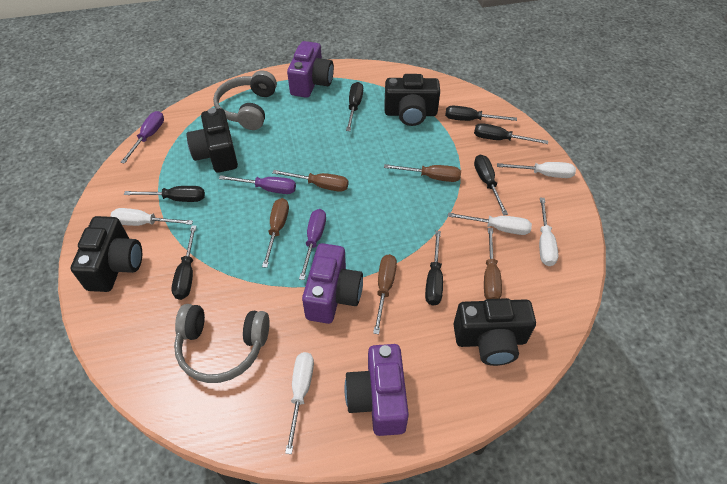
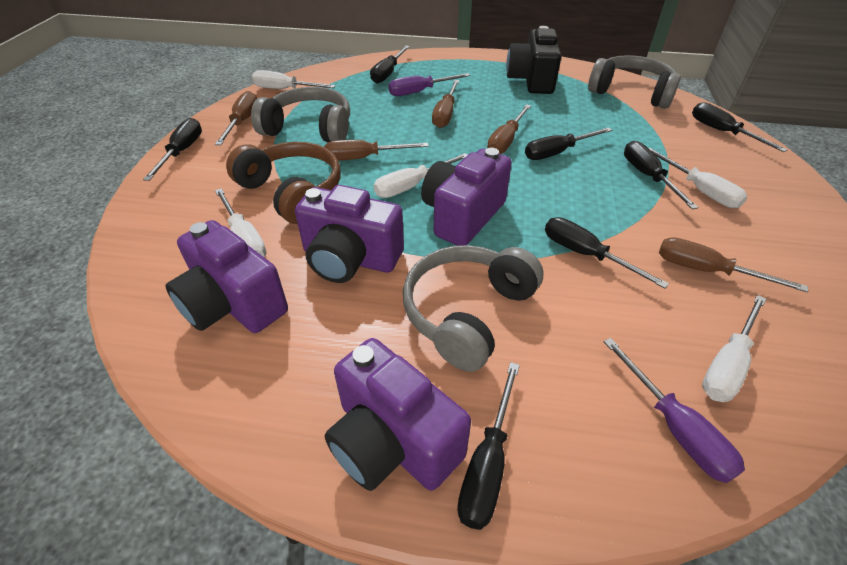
black camera: 4 -> 1
brown headphones: 0 -> 1
grey headphones: 2 -> 3
purple camera: 3 -> 4
purple screwdriver: 3 -> 2

